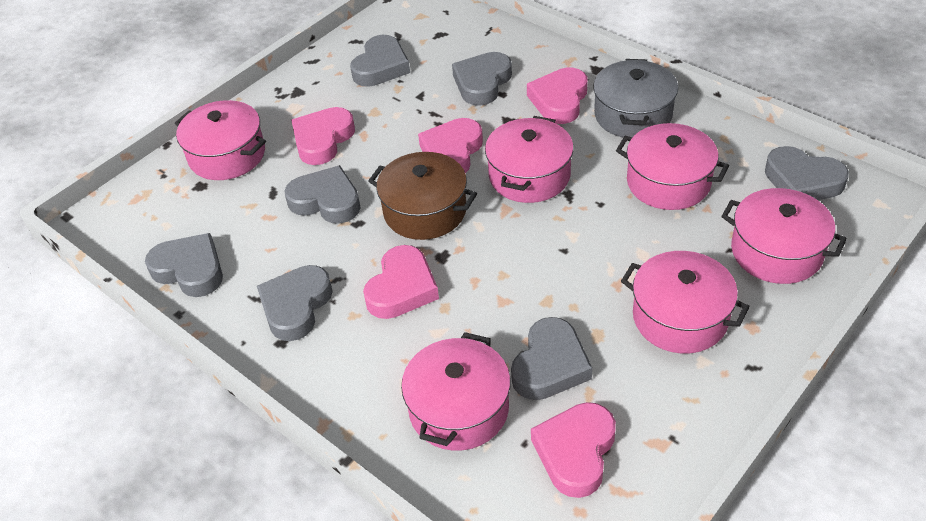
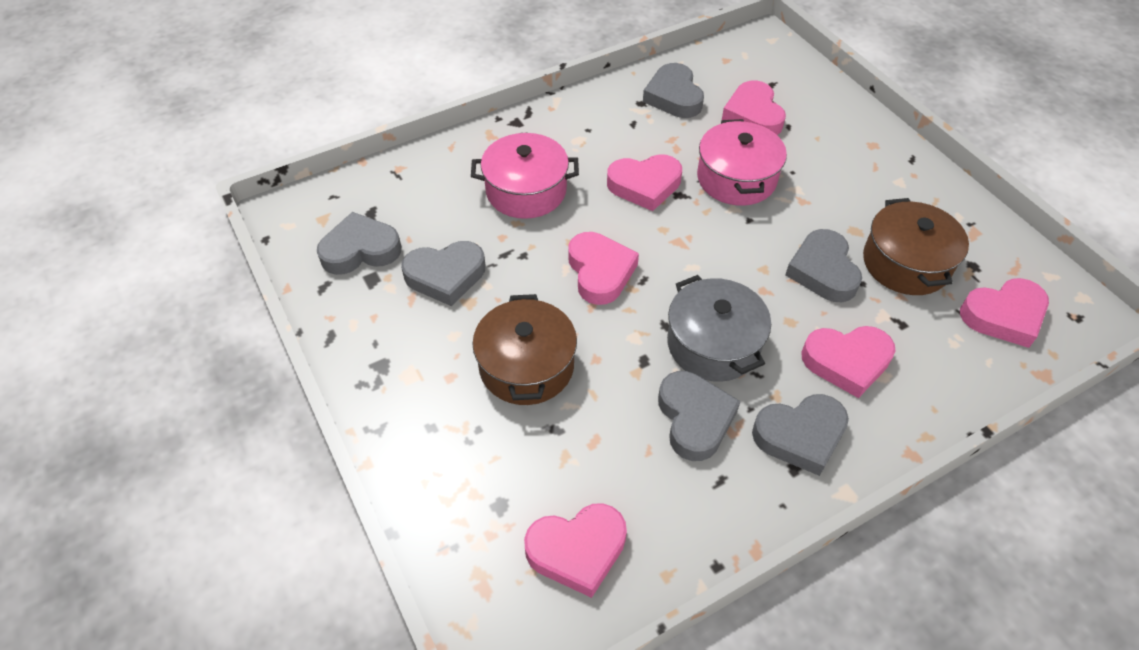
brown pot: 1 -> 2
grey heart: 7 -> 6
pink heart: 5 -> 6
pink pot: 6 -> 2

